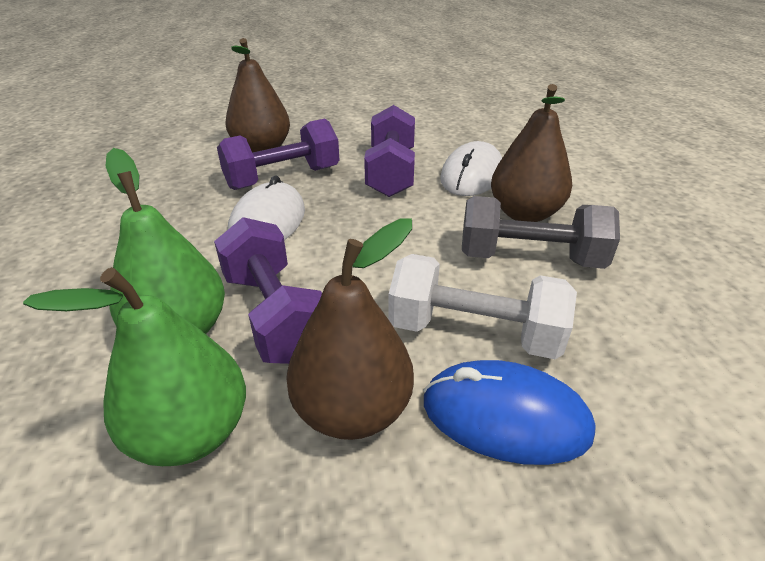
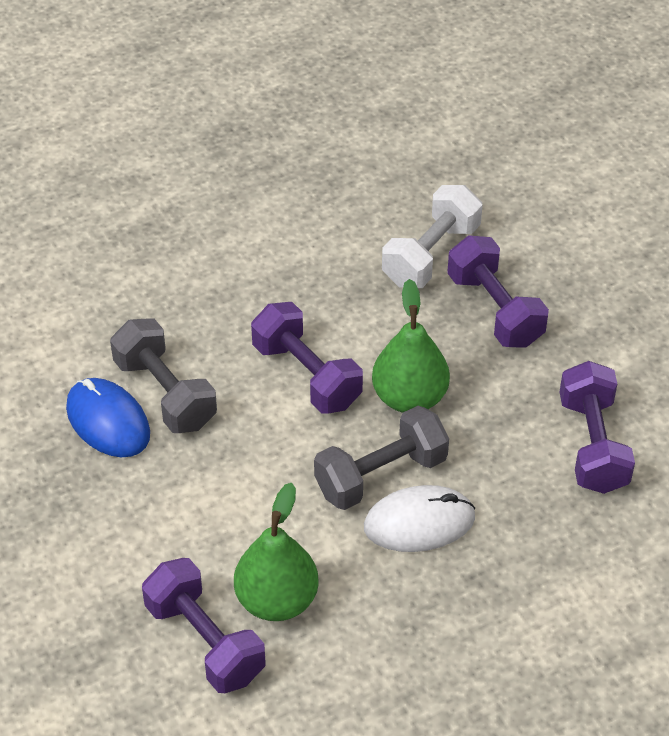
brown pear: 3 -> 0
grey dumbbell: 1 -> 2
purple dumbbell: 3 -> 4
white mouse: 2 -> 1

